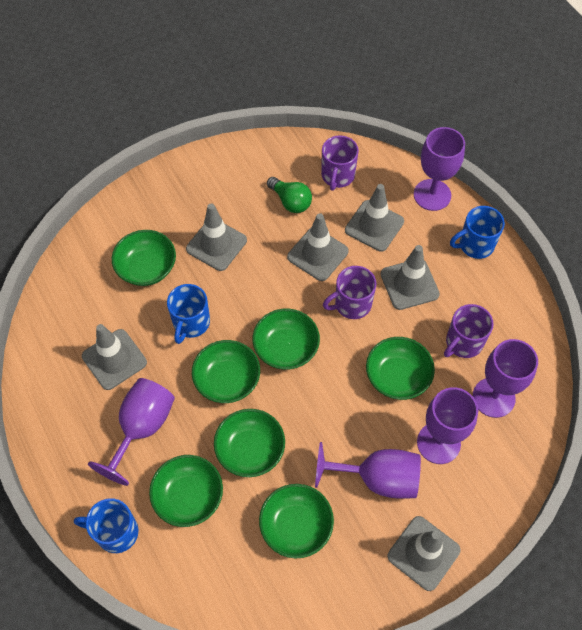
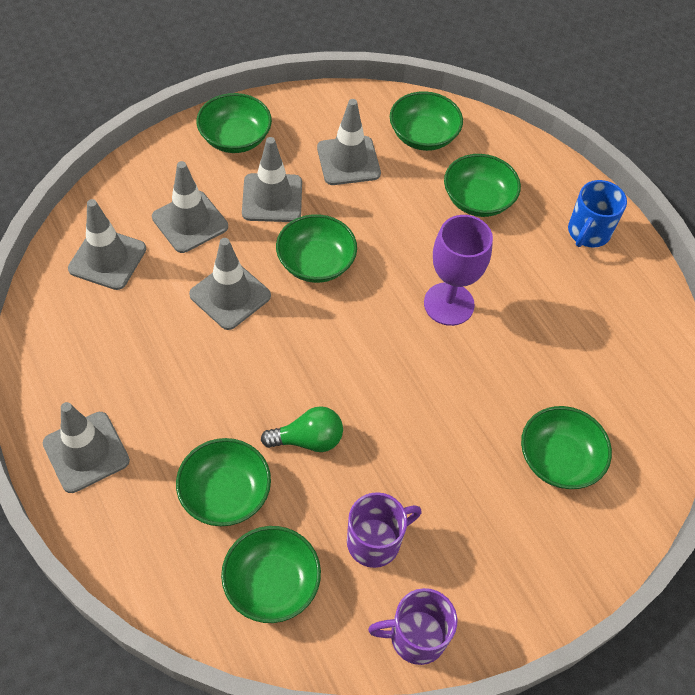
blue mug: 3 -> 1
purple goblet: 5 -> 1
purple mug: 3 -> 2

